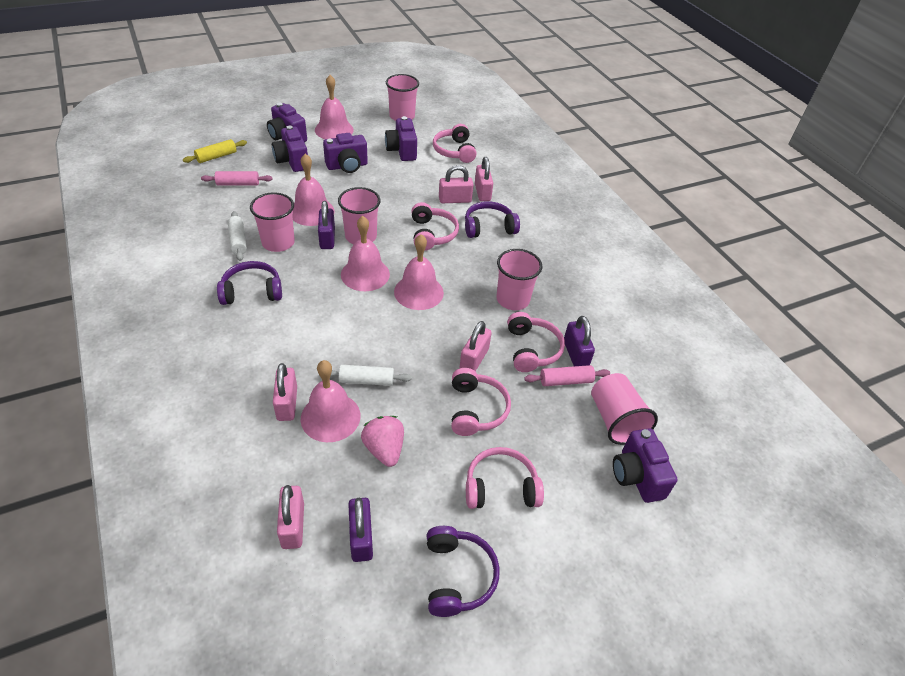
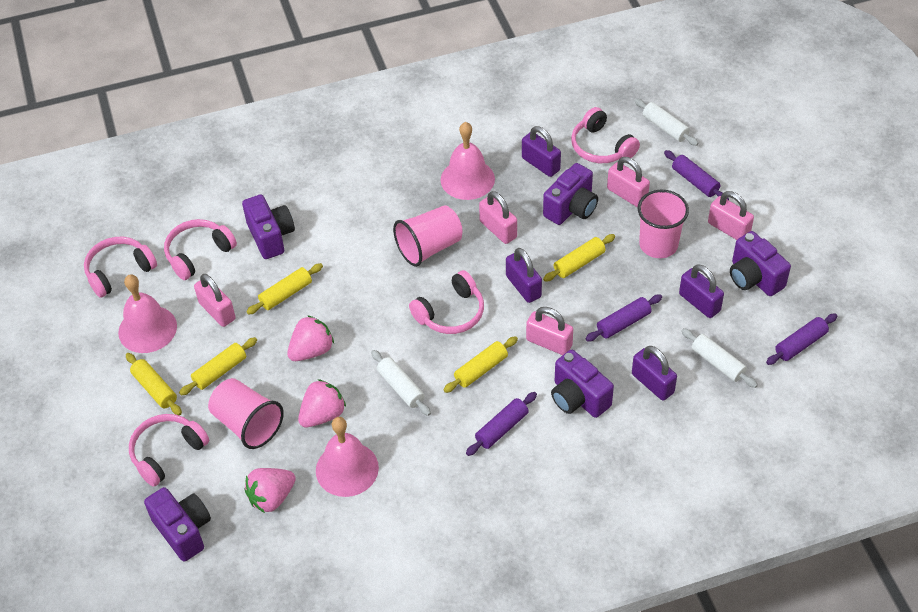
pink bell: 5 -> 3
pink cup: 5 -> 3
pink rolling pin: 2 -> 0
pink strawberry: 1 -> 3
purple headphones: 3 -> 0
purple padlock: 3 -> 4
purple rolling pin: 0 -> 4
white rolling pin: 2 -> 3
yellow rolling pin: 1 -> 5

